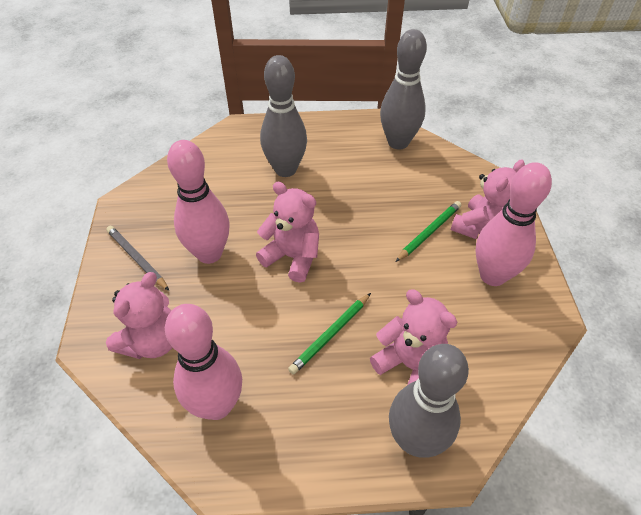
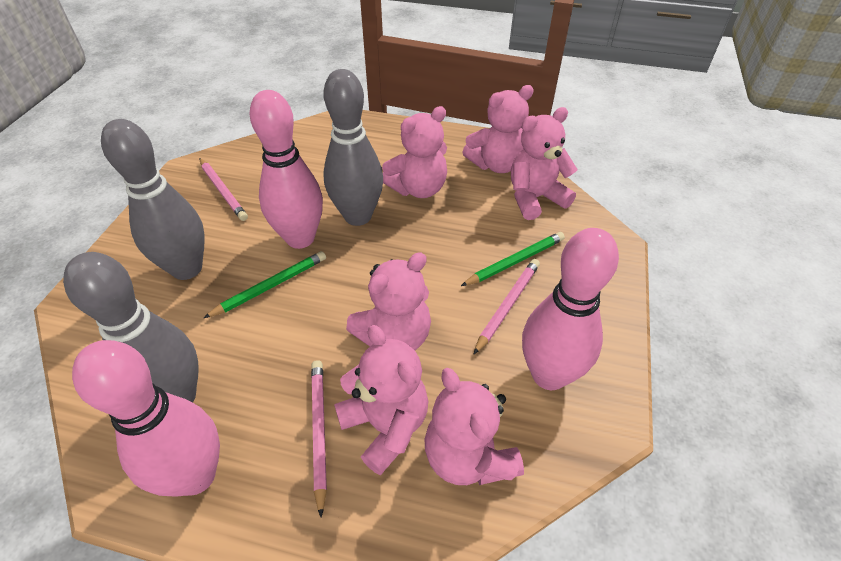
grey pencil: 1 -> 0
pink pencil: 0 -> 3
pink teddy bear: 4 -> 6

